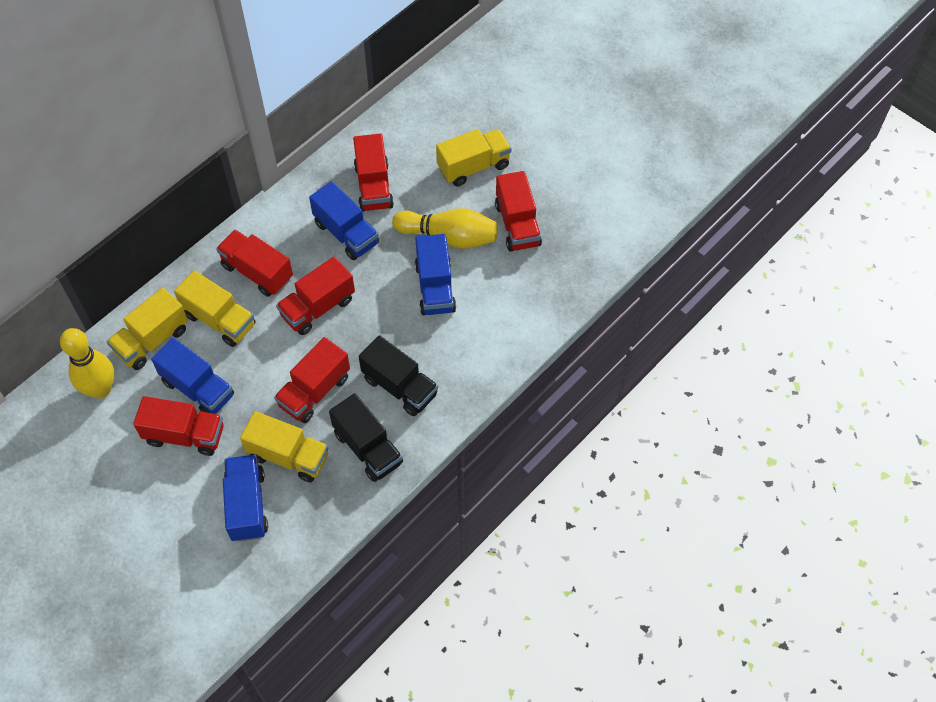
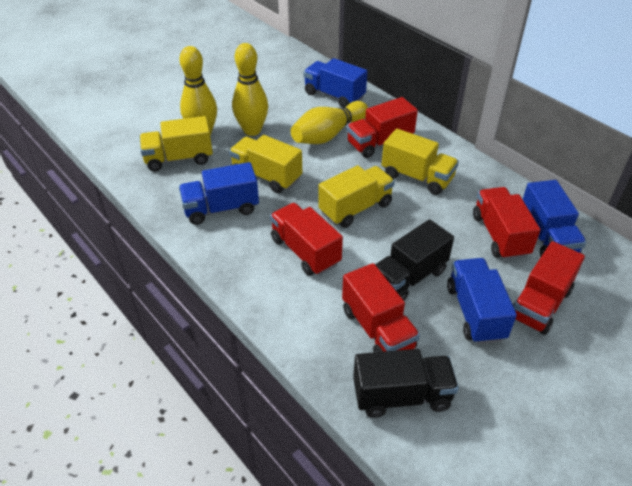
red truck: 6 -> 5
yellow bowling pin: 2 -> 3

